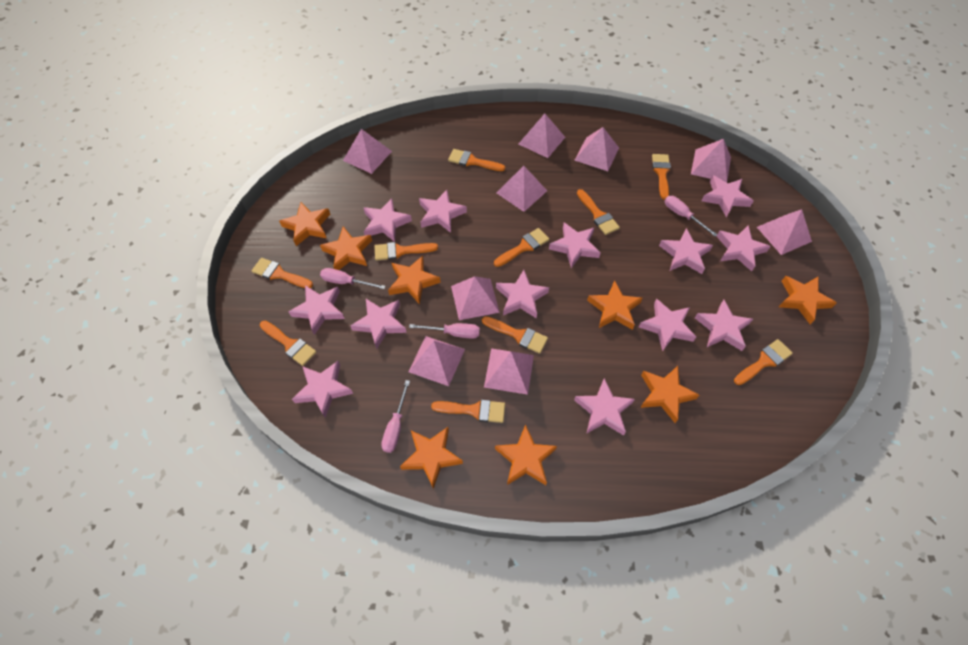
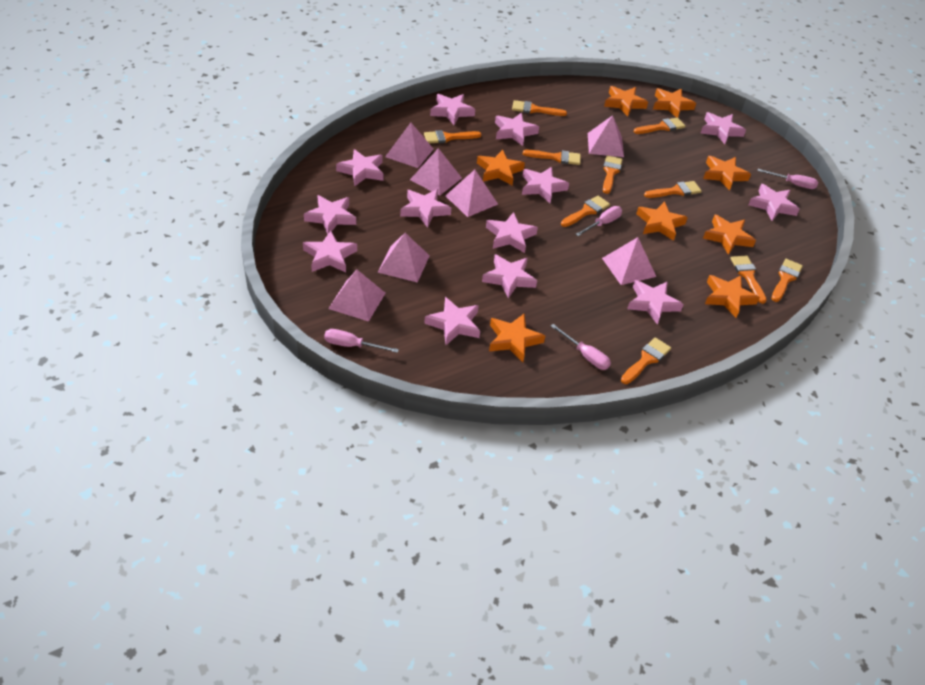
pink pyramid: 9 -> 7

